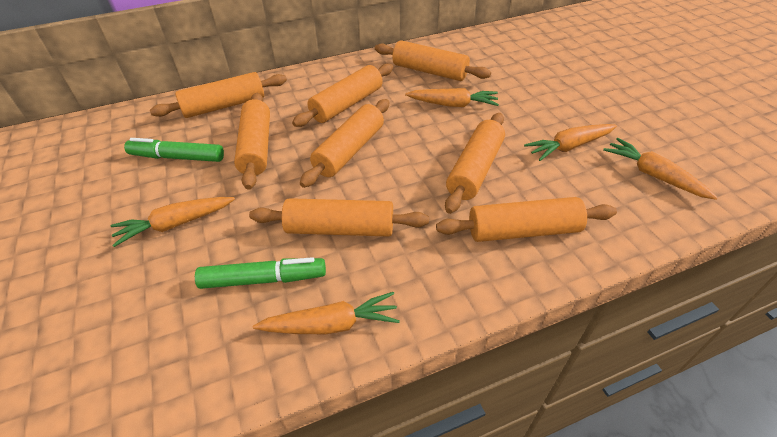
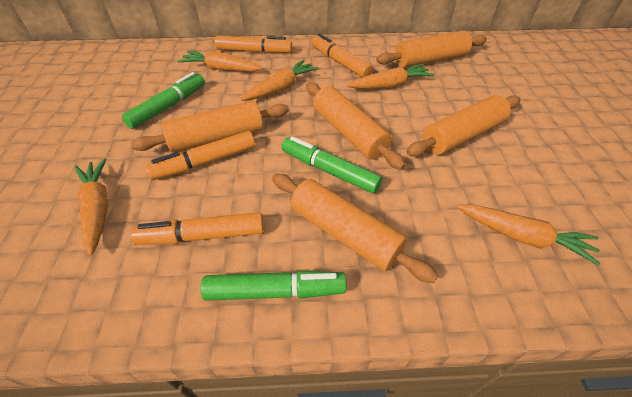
green marker: 2 -> 3
orange marker: 0 -> 4
orange rolling pin: 8 -> 5

